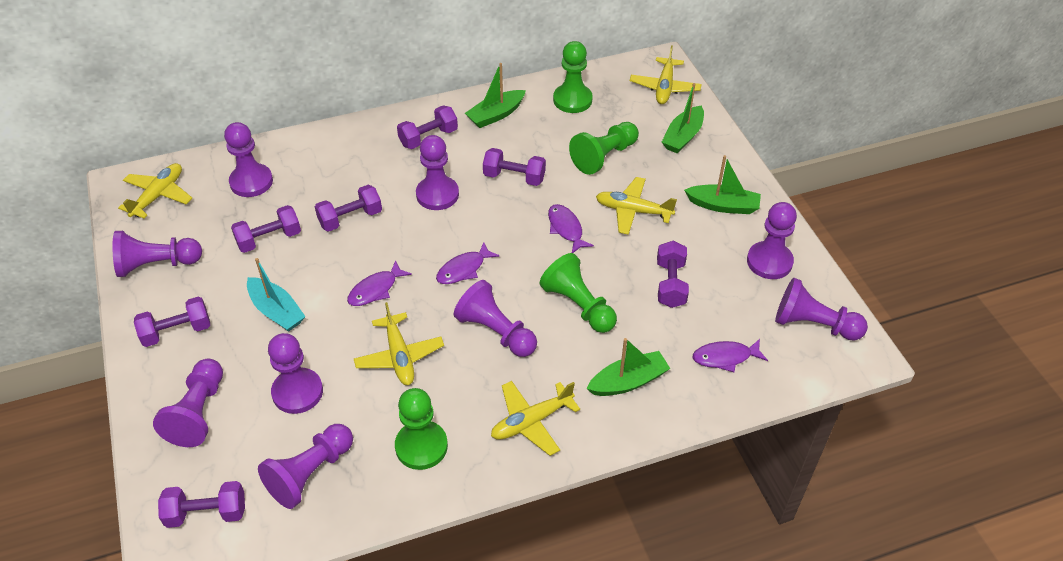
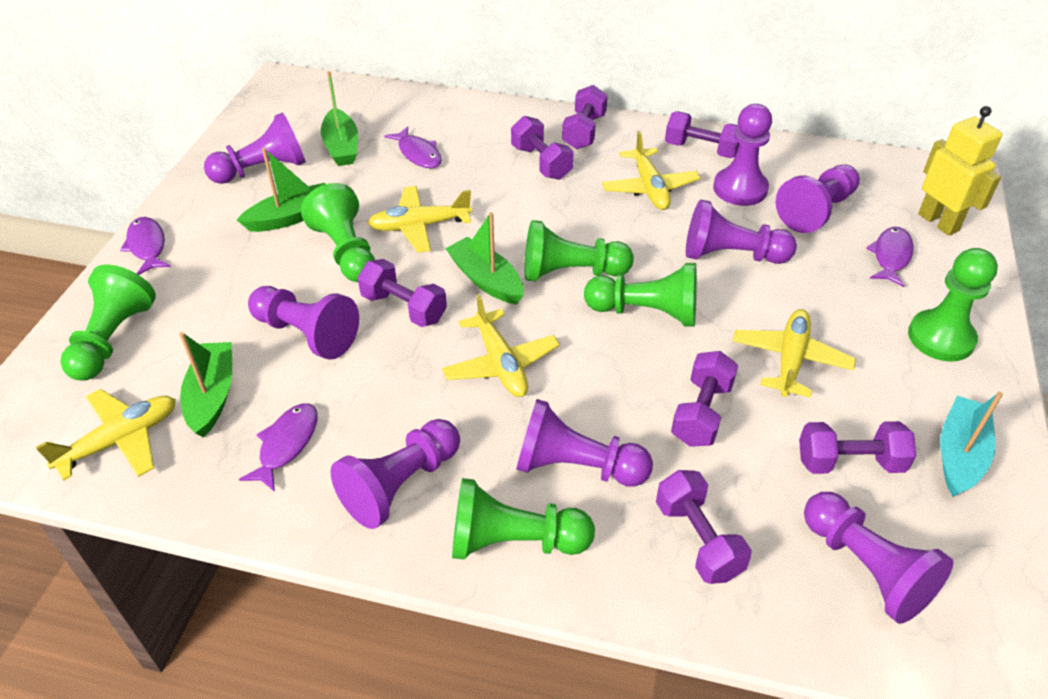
green pawn: 4 -> 6
purple pawn: 9 -> 8
yellow robot: 0 -> 1

